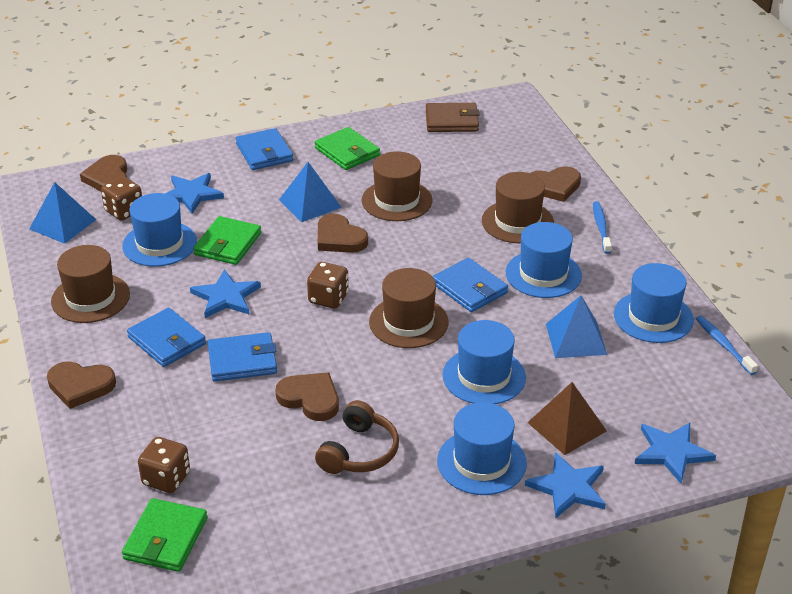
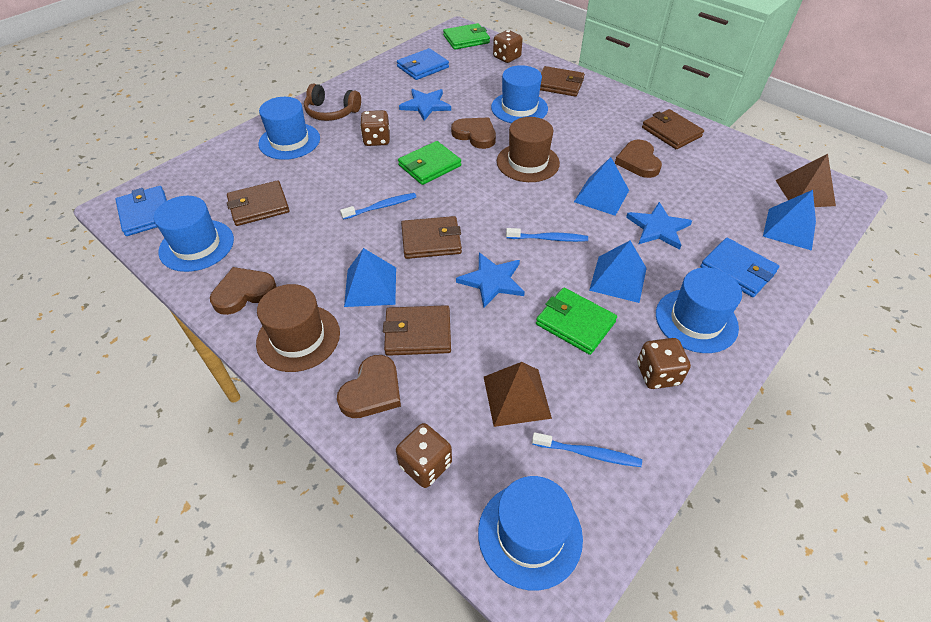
blue pyramid: 3 -> 4
blue star: 4 -> 3
blue toothbrush: 2 -> 3
blue wallet: 4 -> 3
brown dice: 3 -> 4
brown hat: 4 -> 2
brown heart: 5 -> 4
brown pyramid: 1 -> 2
brown wallet: 1 -> 5

